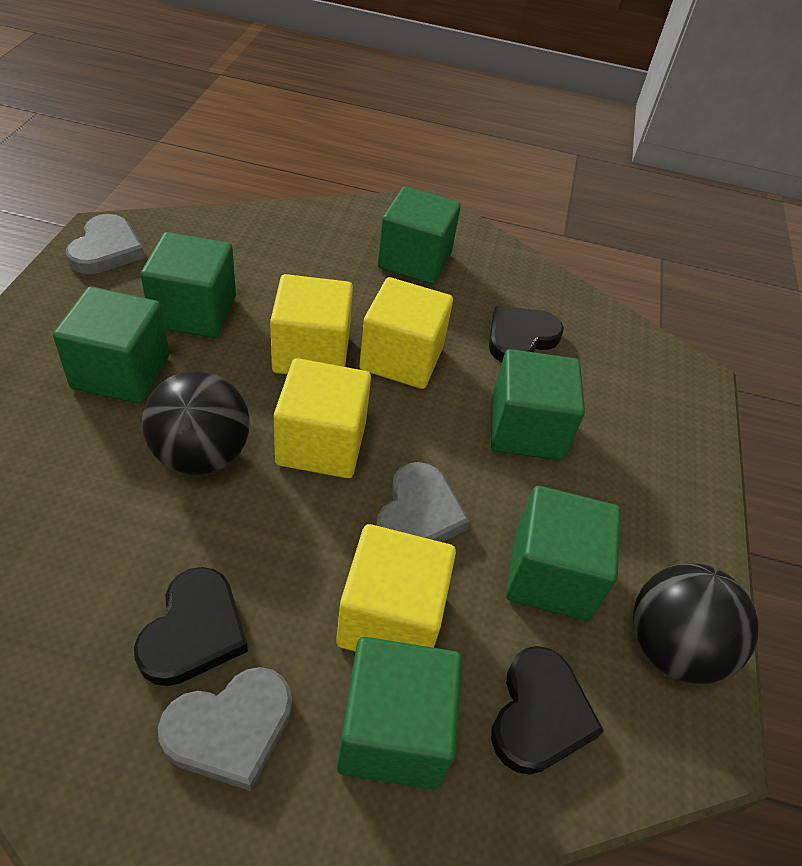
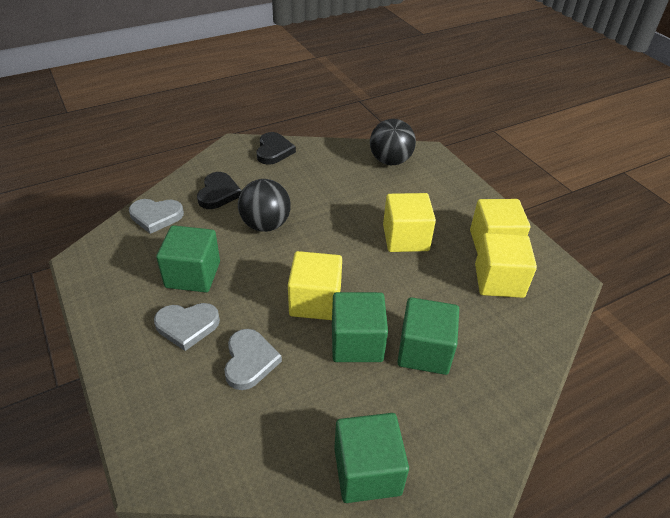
black heart: 3 -> 2
green cube: 6 -> 4

